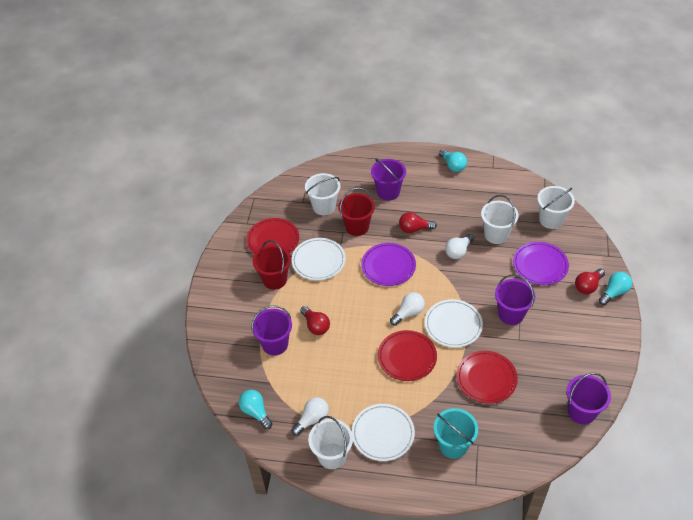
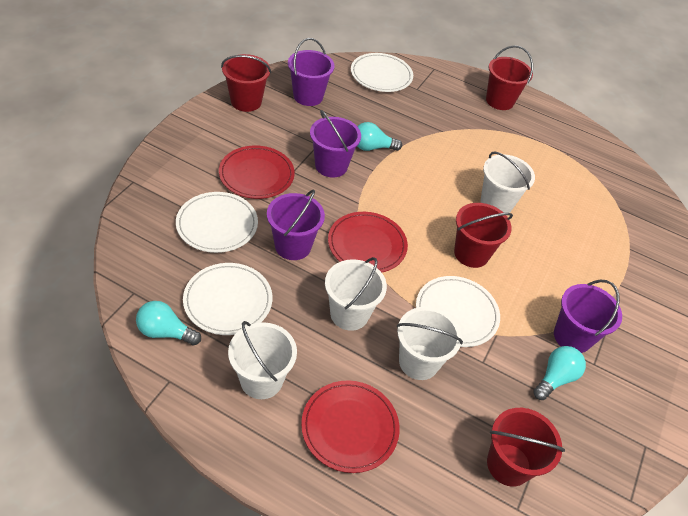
purple plate: 2 -> 0
red bucket: 2 -> 4
red light bulb: 3 -> 0
turquoise bucket: 1 -> 0
white light bulb: 3 -> 0
white plate: 3 -> 4

